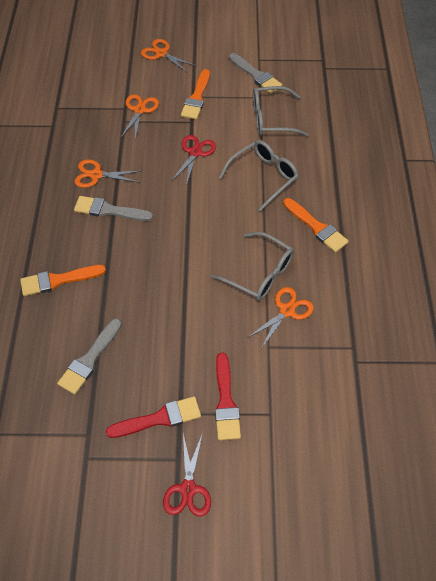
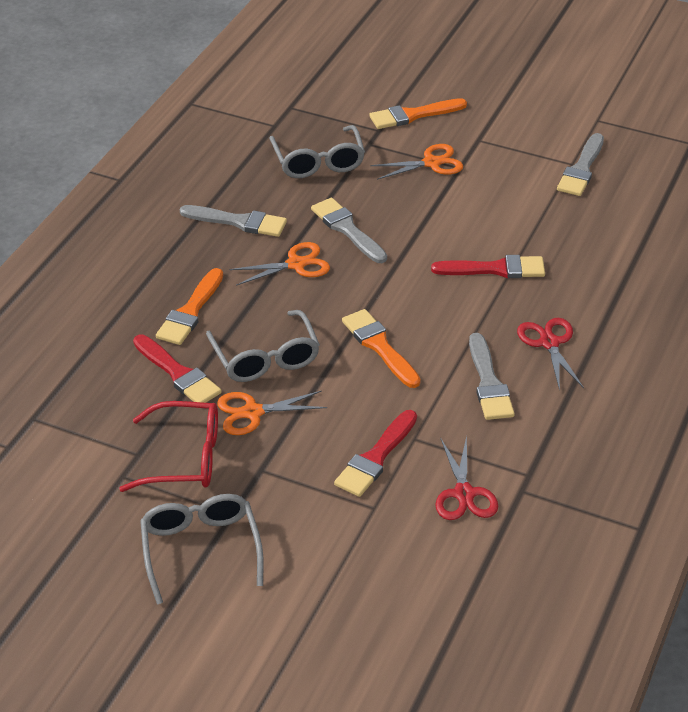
grey brush: 3 -> 4
orange scissors: 4 -> 3
red brush: 2 -> 3
red glasses: 0 -> 1

